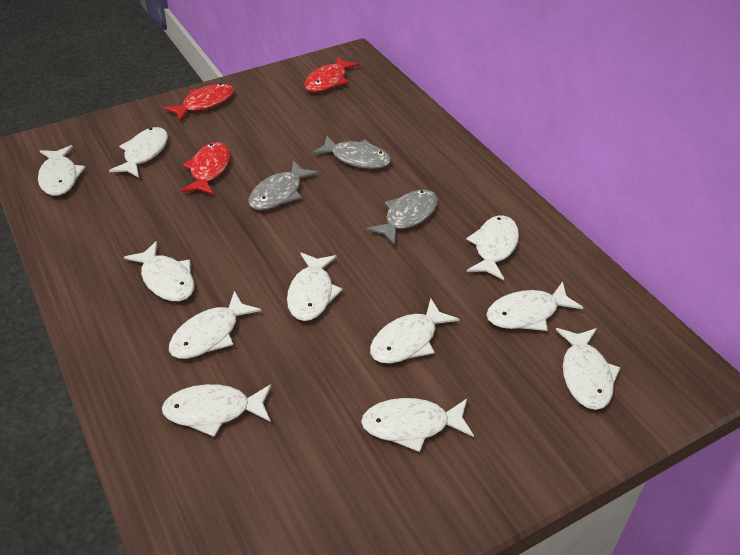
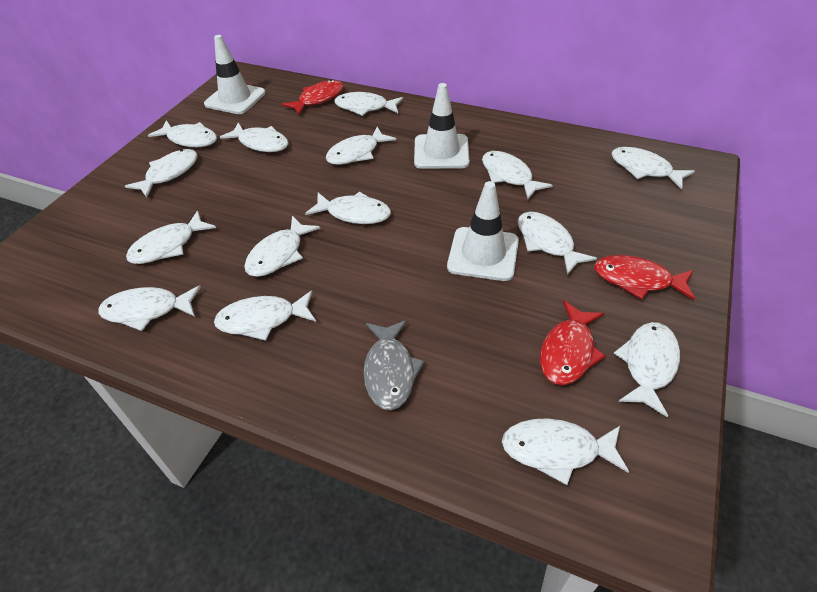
grey fish: 3 -> 1
white fish: 11 -> 15
white traffic cone: 0 -> 3

